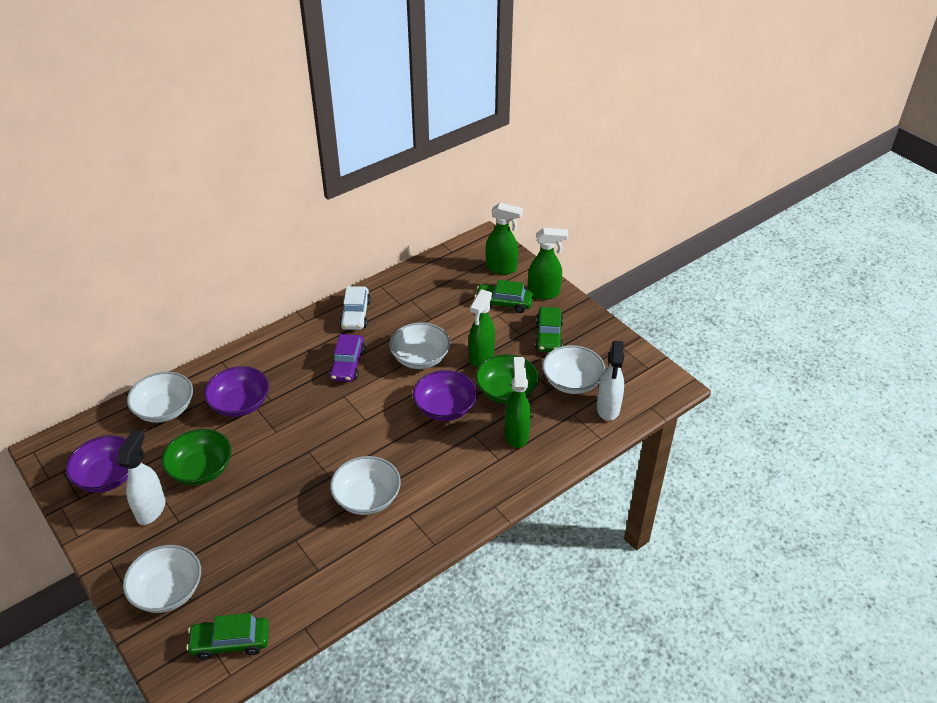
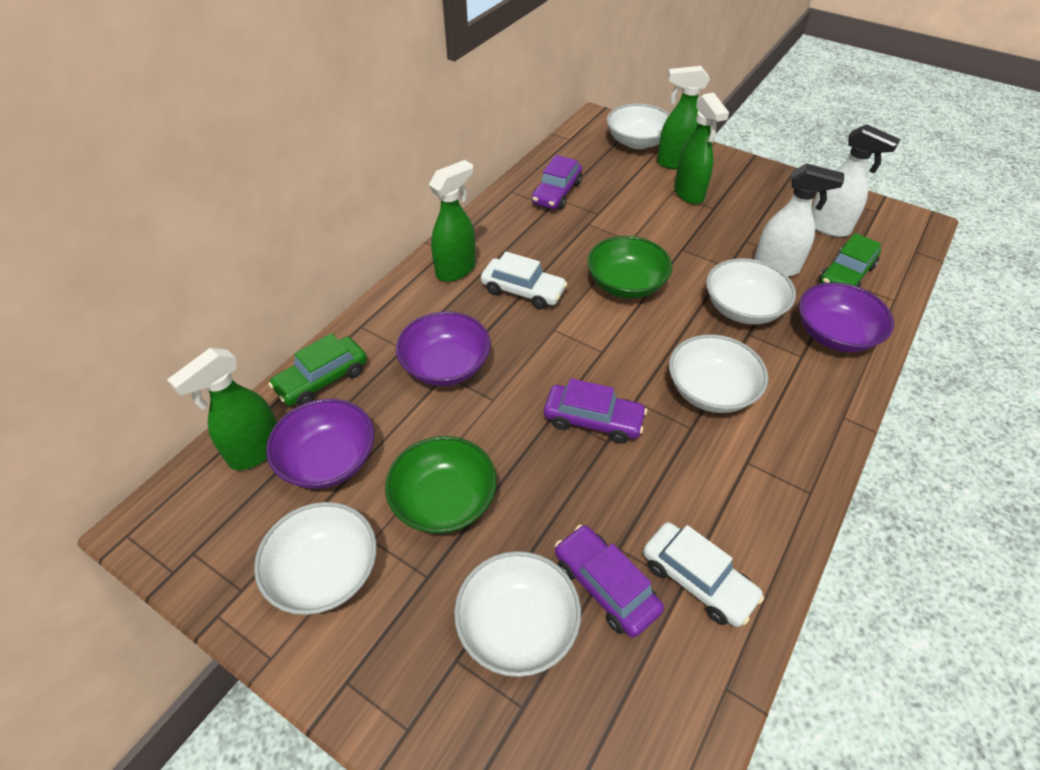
green car: 3 -> 2
purple car: 1 -> 3
white car: 1 -> 2

